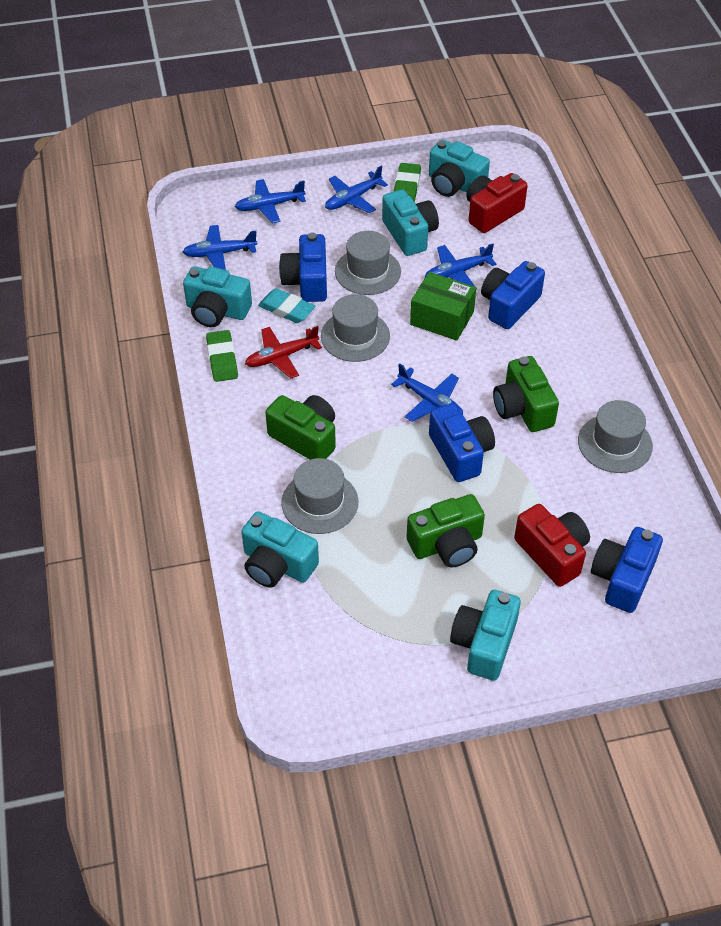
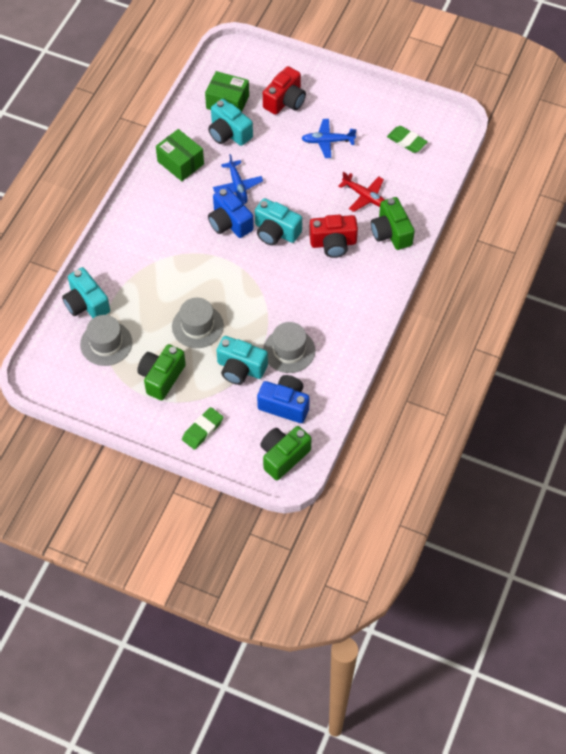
blue camera: 4 -> 2
blue plane: 5 -> 2
green box: 1 -> 2
grey hat: 4 -> 3
turquoise camera: 5 -> 4
turquoise eraser: 1 -> 0

